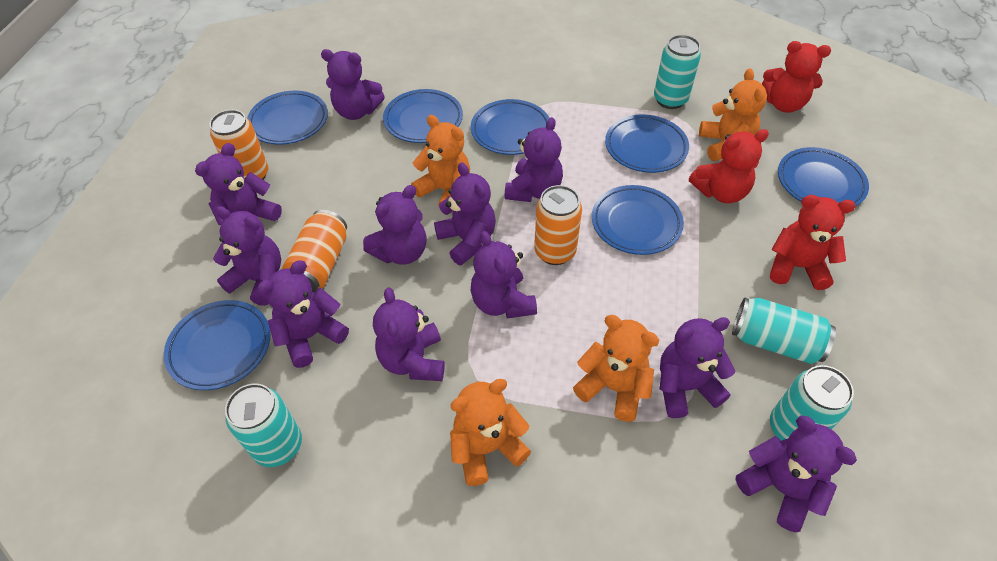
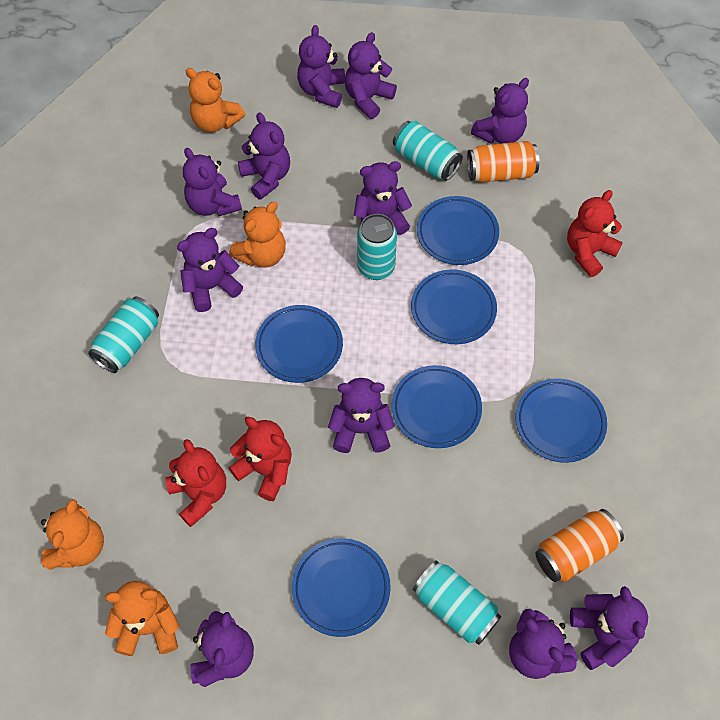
blue plate: 7 -> 6
orange can: 3 -> 2

